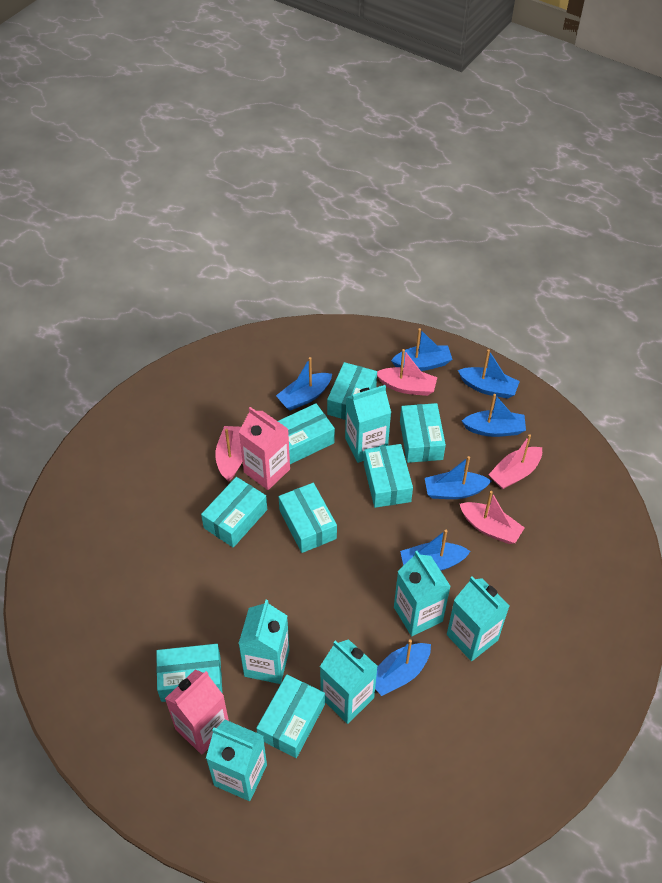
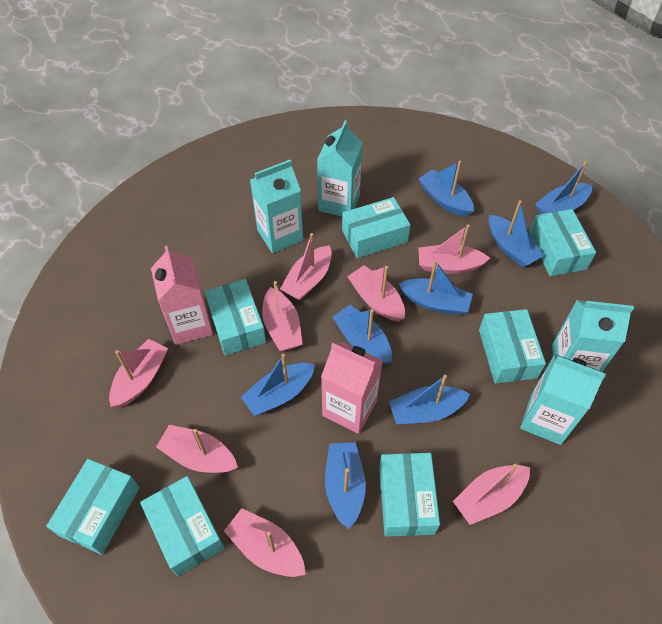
blue boat: 7 -> 8
pink boat: 4 -> 8
turquoise box: 8 -> 7
turquoise carton: 6 -> 4

